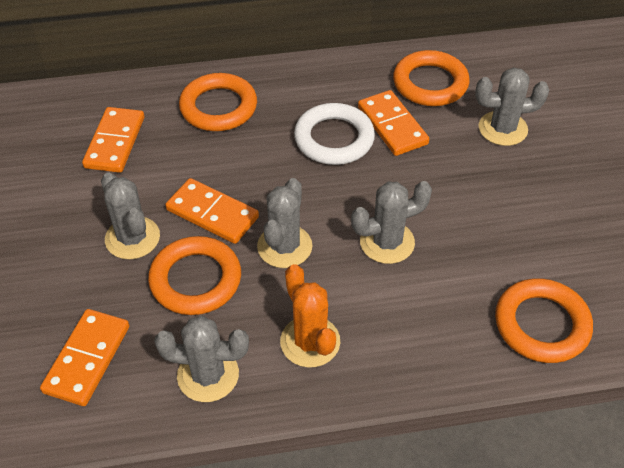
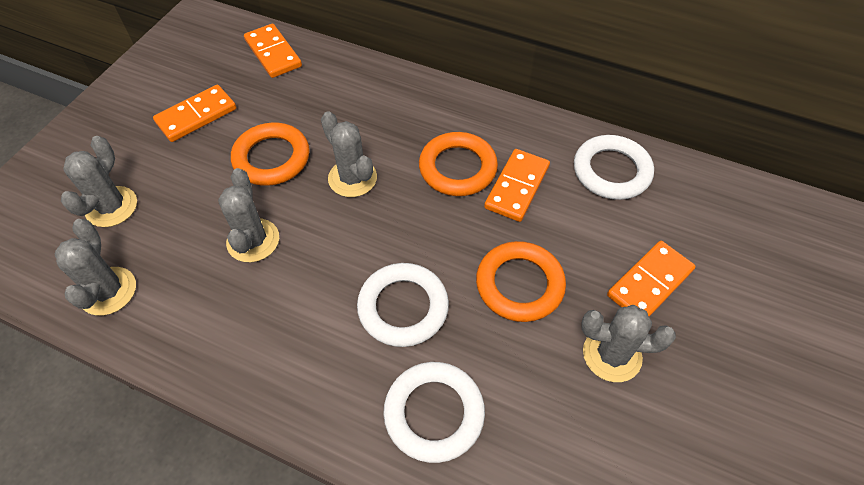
orange cactus: 1 -> 0
orange ring: 4 -> 3
white ring: 1 -> 3

